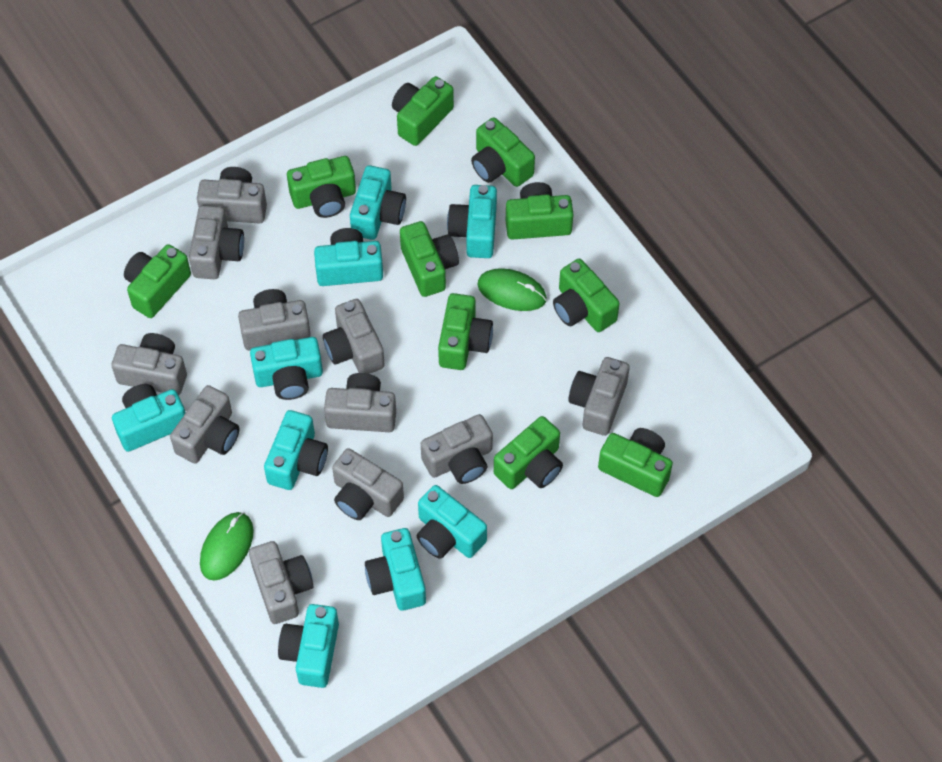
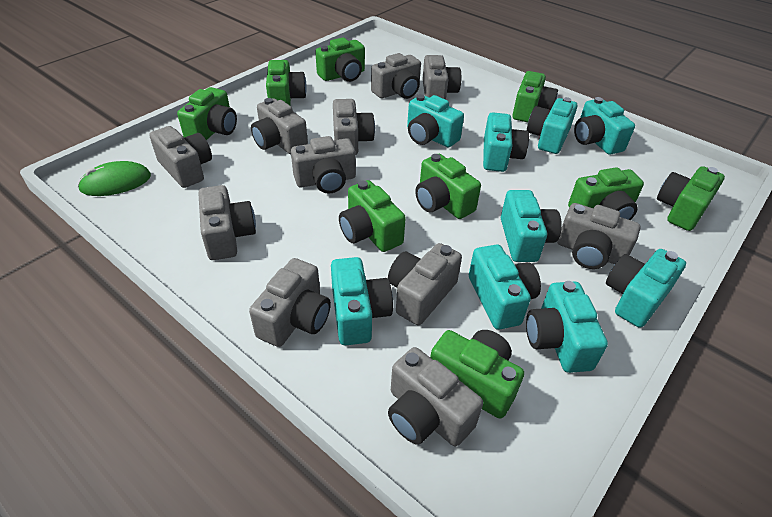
green camera: 10 -> 9
green mouse: 2 -> 1

